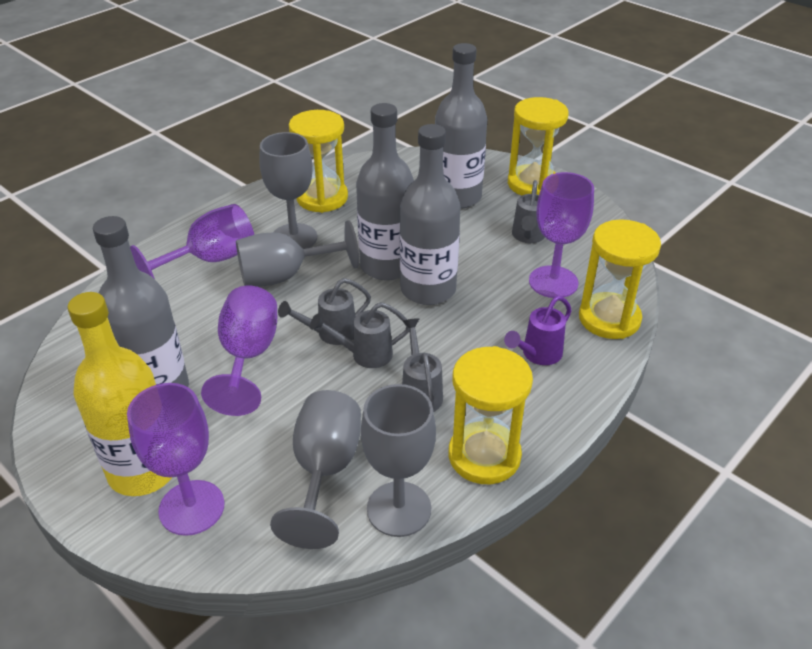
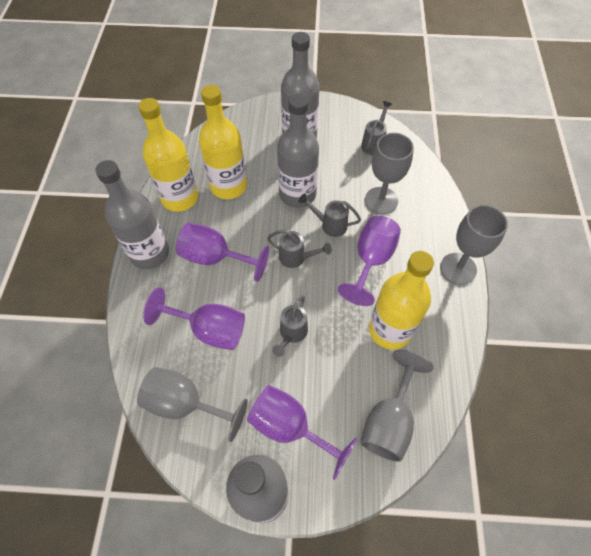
purple watering can: 1 -> 0
yellow bottle: 1 -> 3
yellow hourglass: 4 -> 0

